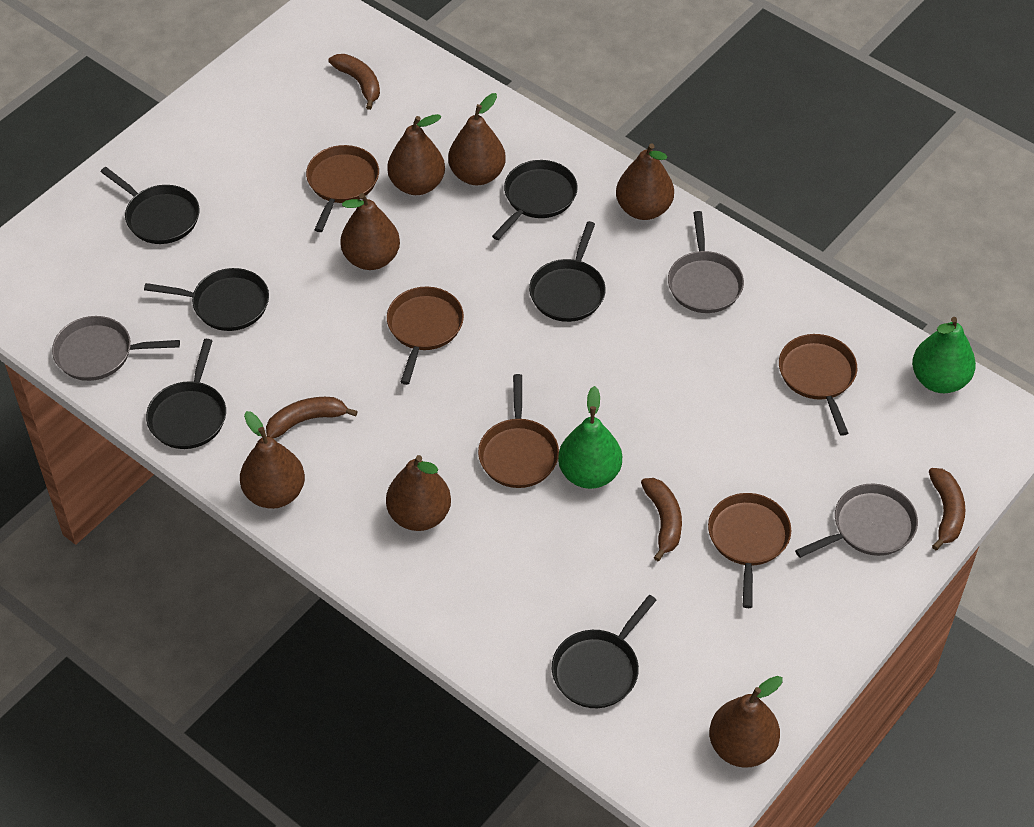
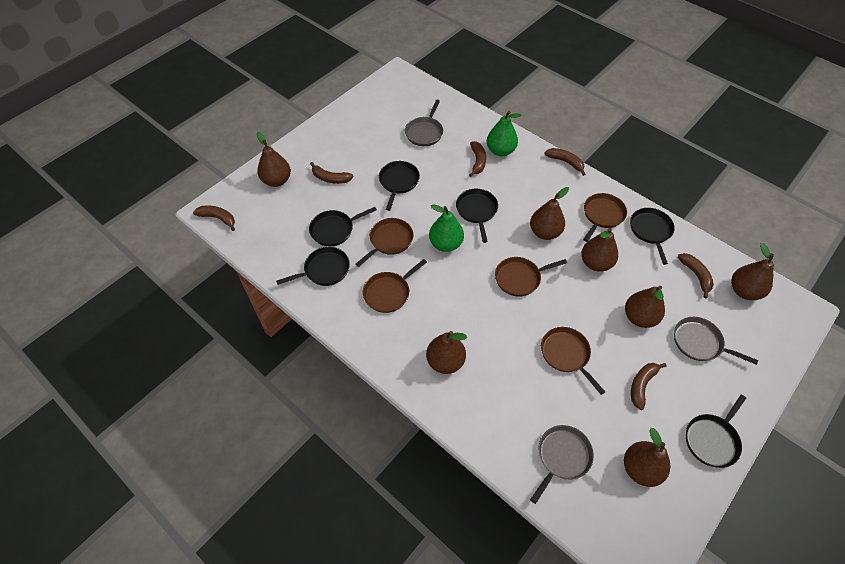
brown banana: 4 -> 6

